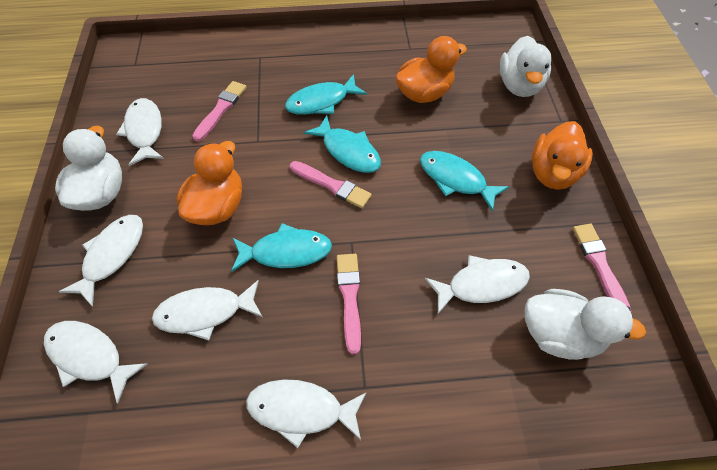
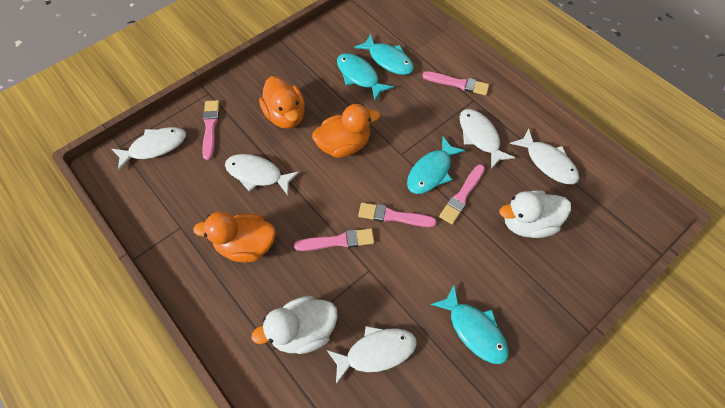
pink brush: 4 -> 5
white duck: 3 -> 2
white fish: 6 -> 5

